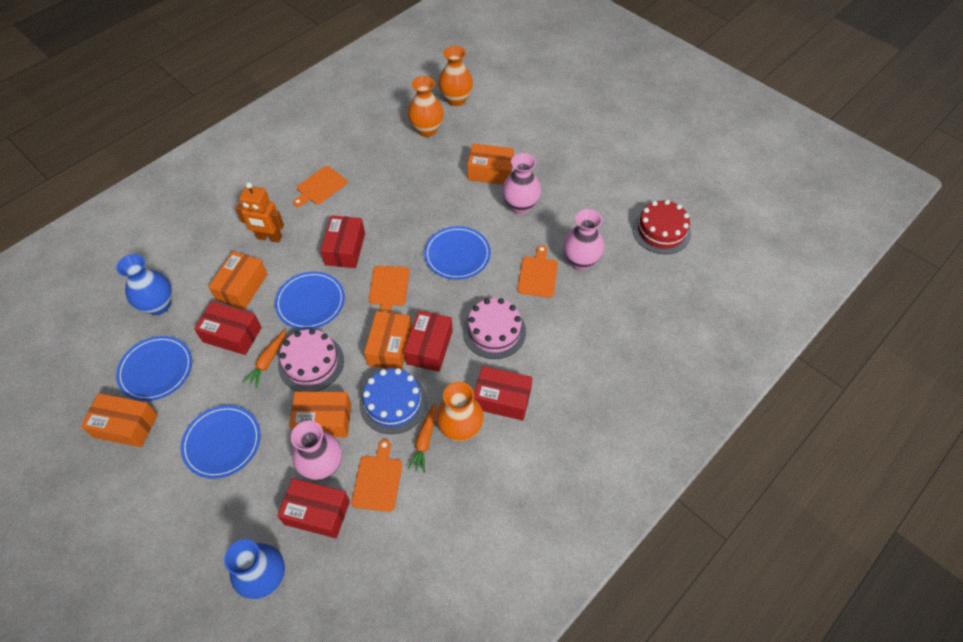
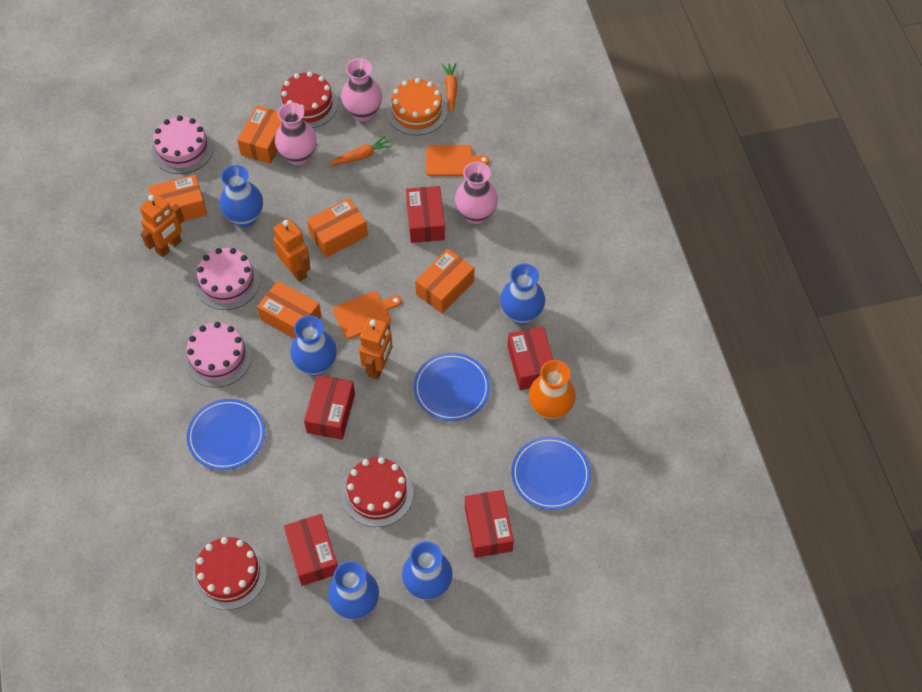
blue cake: 1 -> 0
blue plate: 4 -> 3
blue vase: 2 -> 5
orange cake: 0 -> 1
orange cutting board: 4 -> 2
orange robot: 1 -> 3
orange vase: 3 -> 1
pink cake: 2 -> 3
red cake: 1 -> 3

